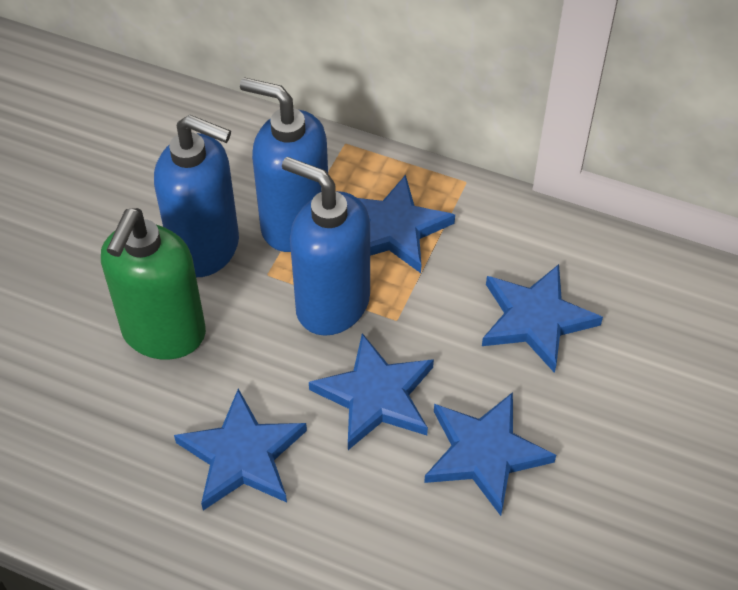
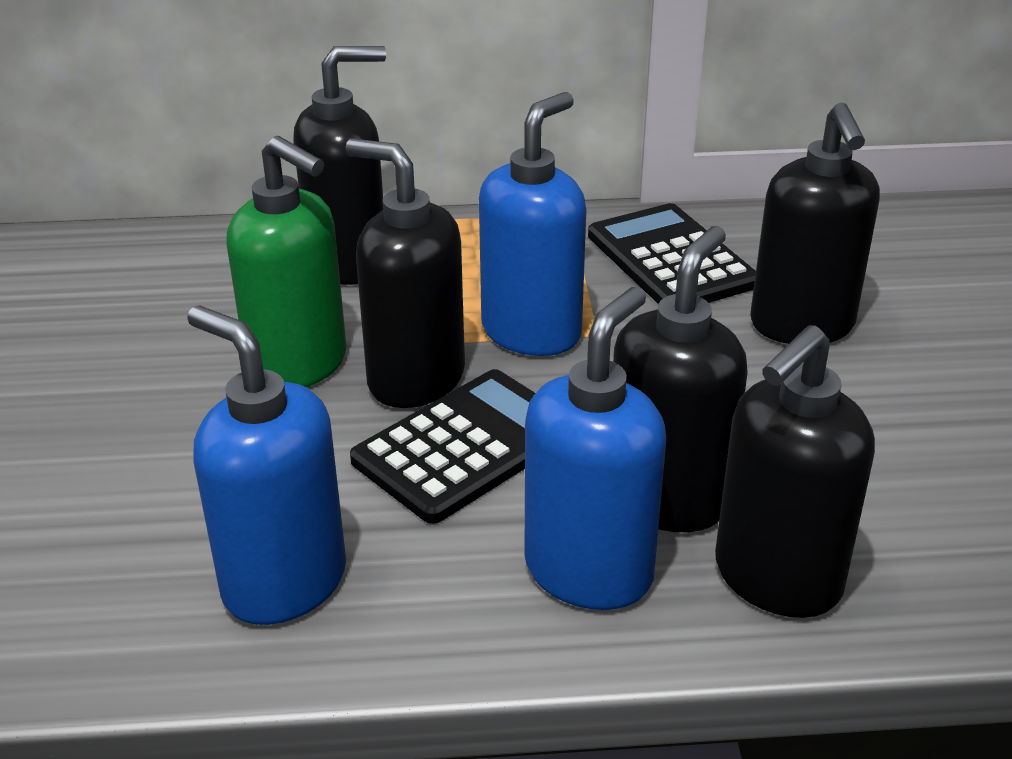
black calculator: 0 -> 2
black soap dispenser: 0 -> 5
blue star: 5 -> 0

